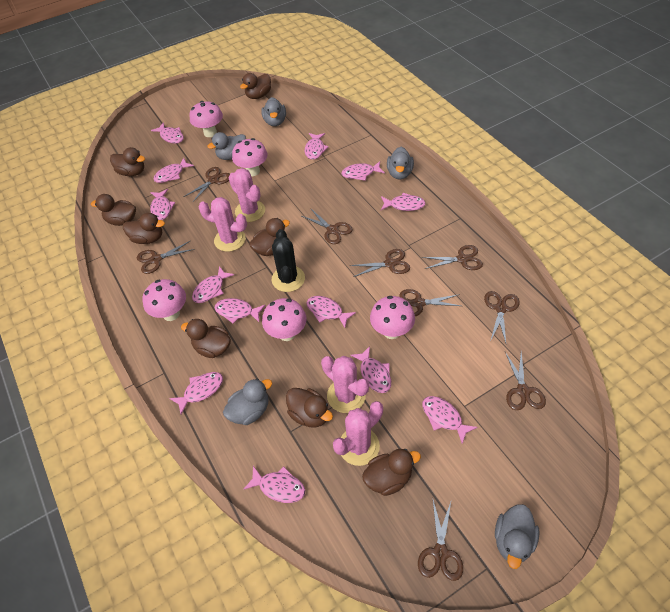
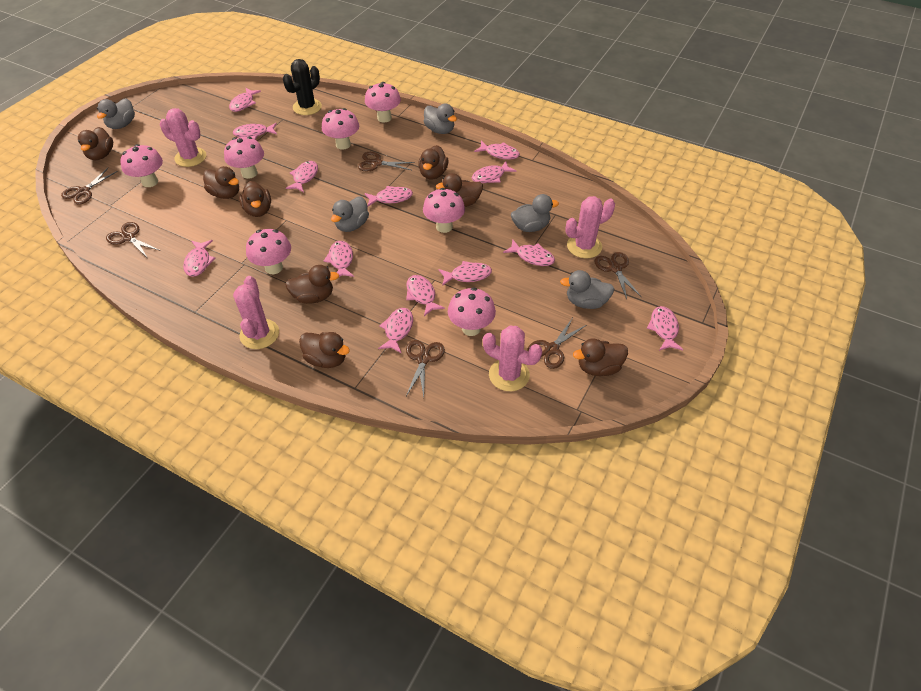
brown scissors: 9 -> 6
pink mushroom: 5 -> 7

